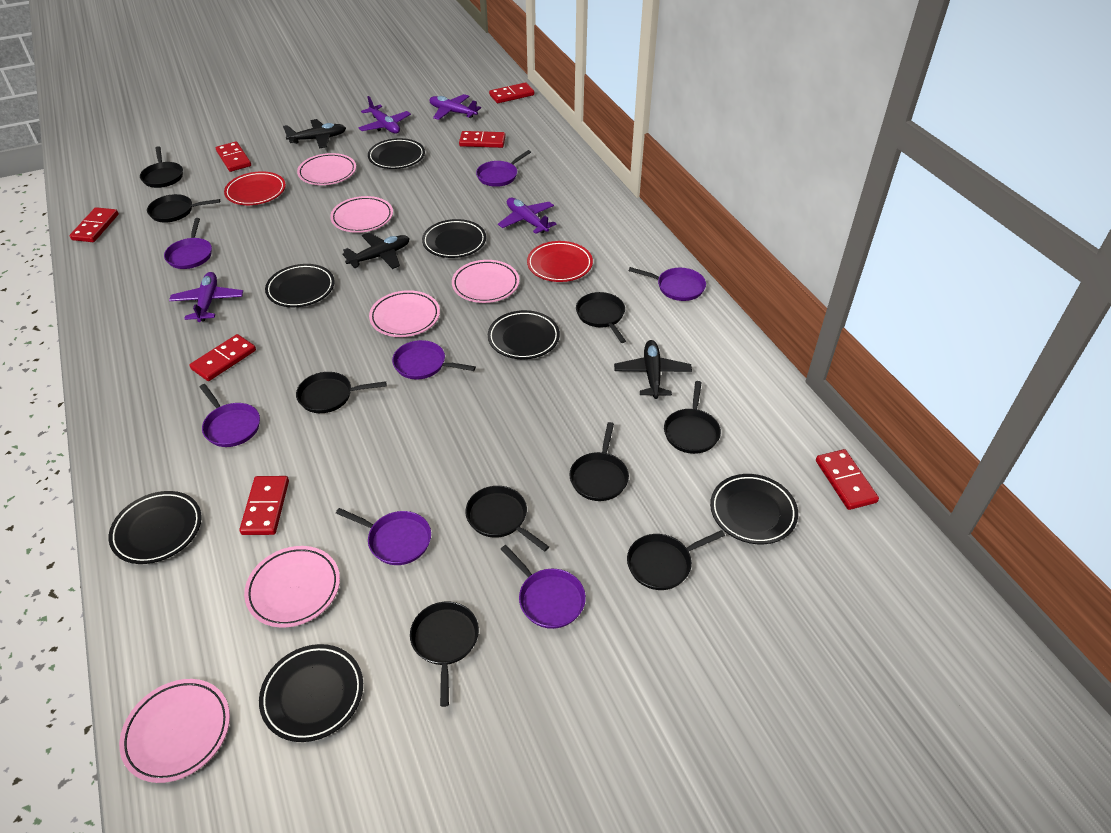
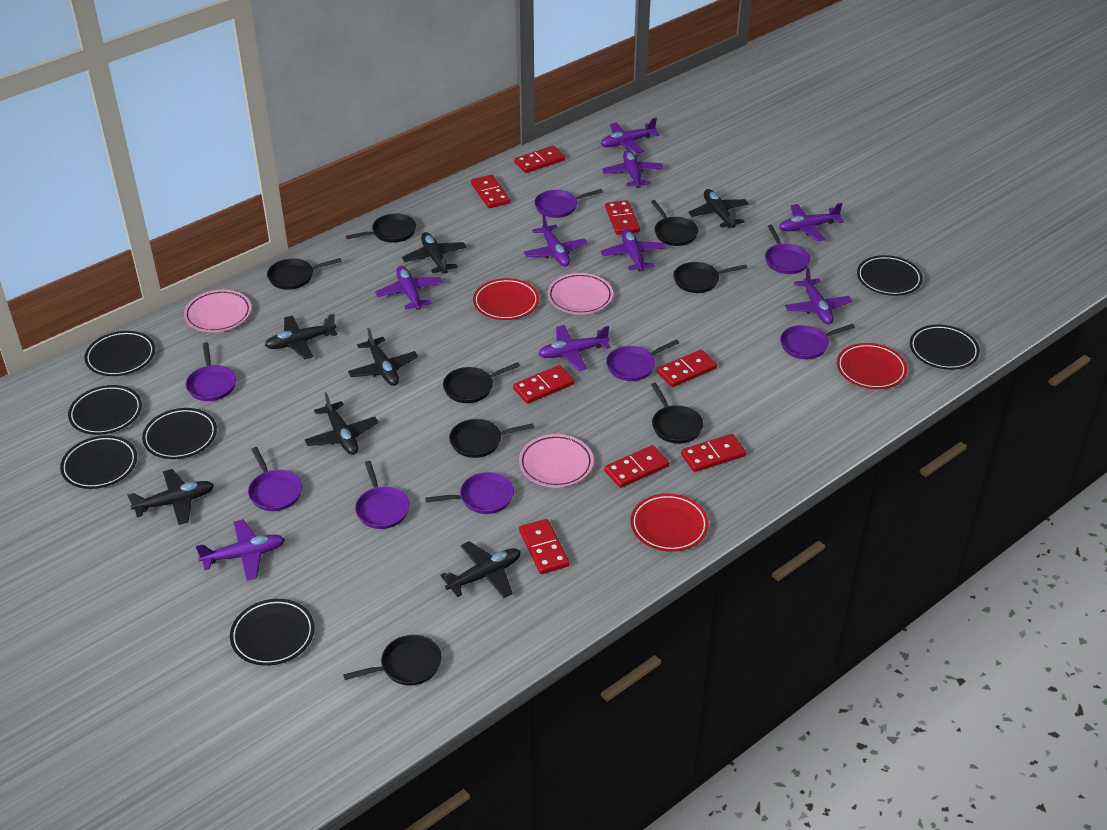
black pan: 9 -> 8
black plane: 3 -> 7
pink plate: 6 -> 3
purple pan: 7 -> 8
purple plane: 4 -> 9
red domino: 7 -> 8
red plate: 2 -> 3

